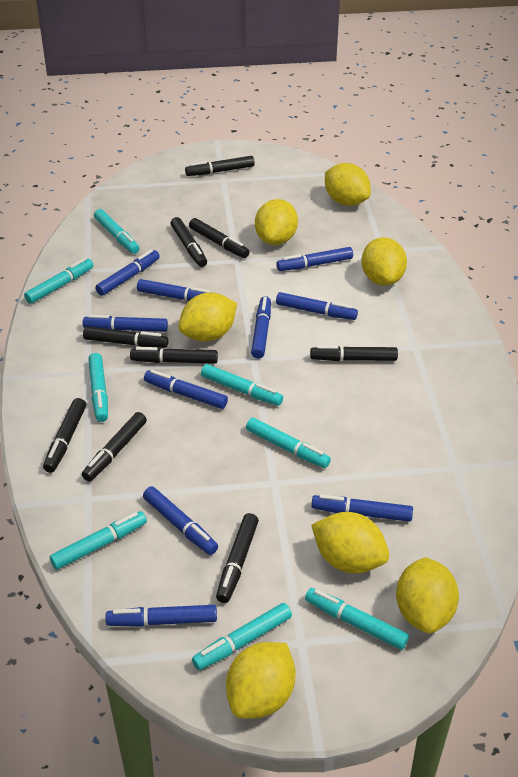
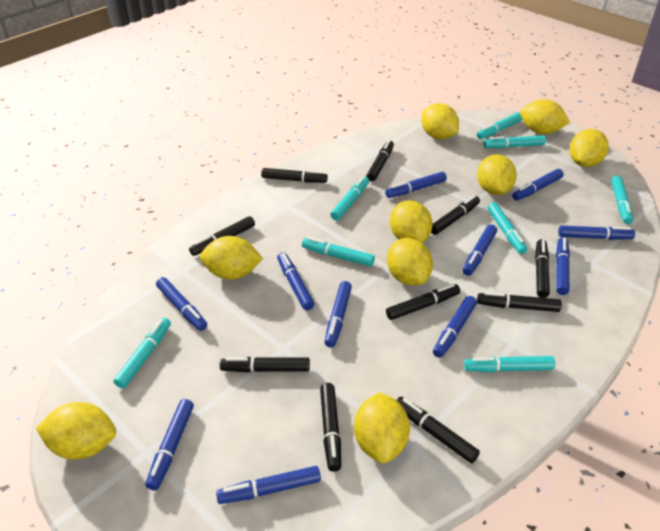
black marker: 9 -> 10
blue marker: 10 -> 11
yellow lemon: 7 -> 9

